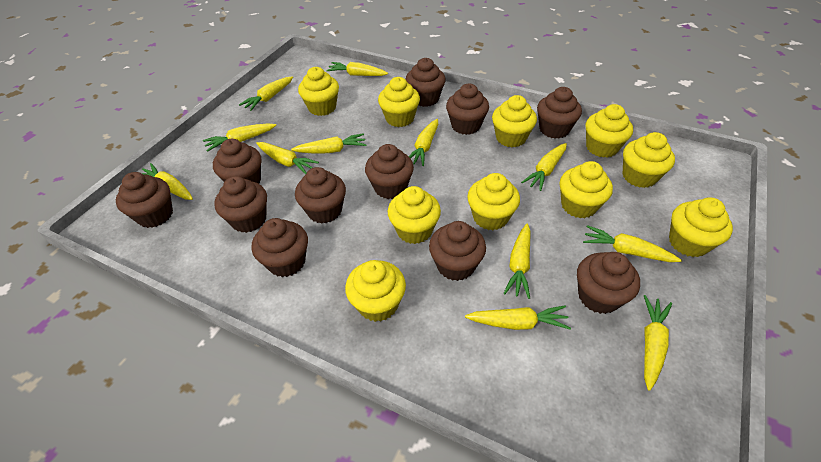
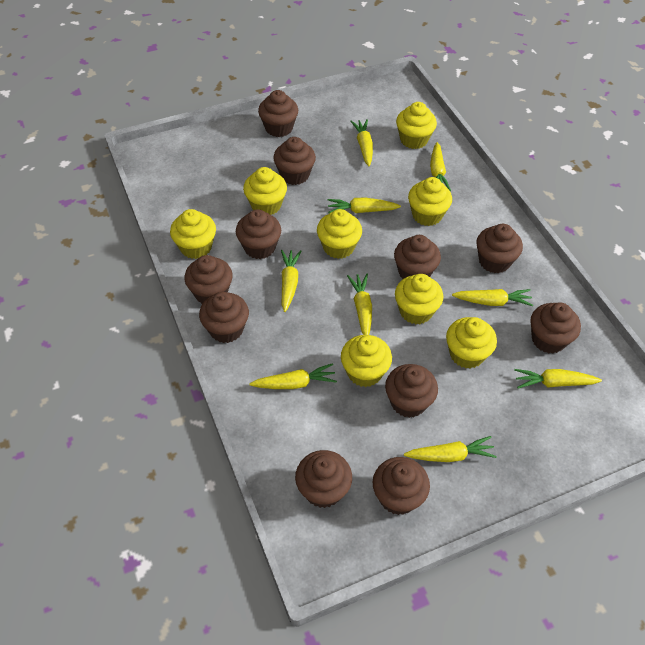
yellow carrot: 12 -> 9
yellow cupcake: 10 -> 8

